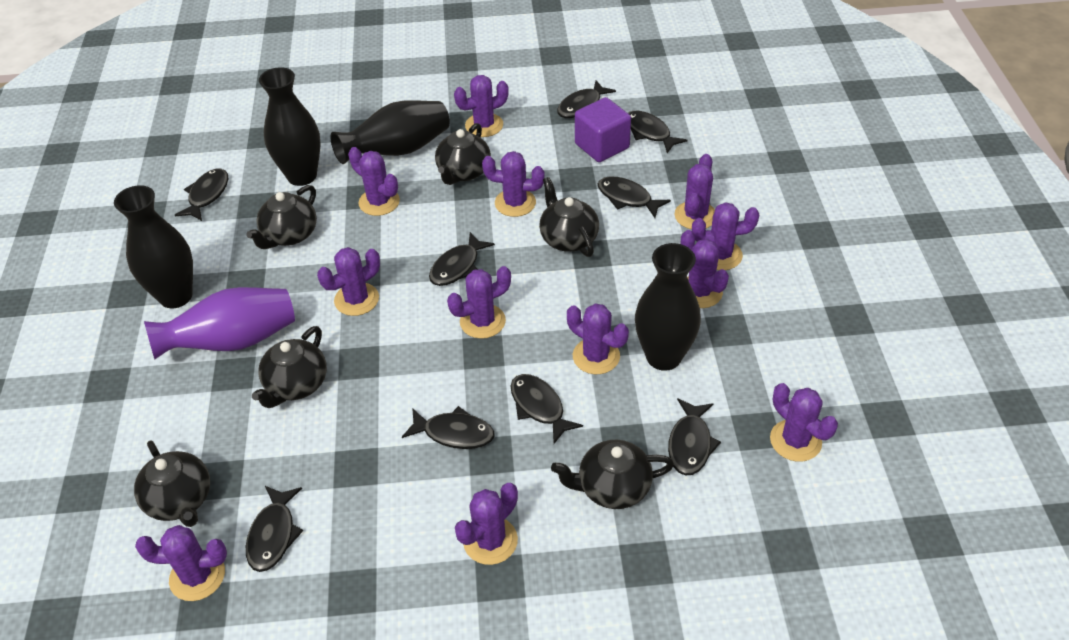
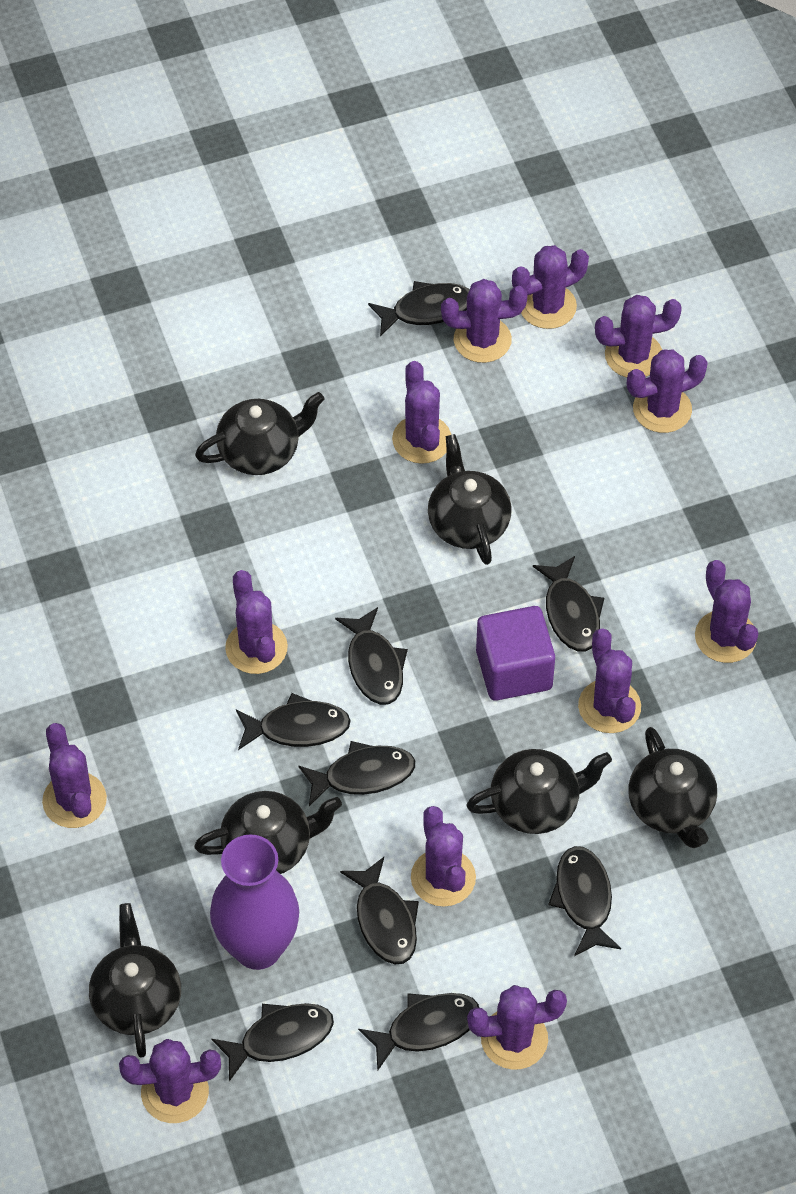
black vase: 4 -> 0

